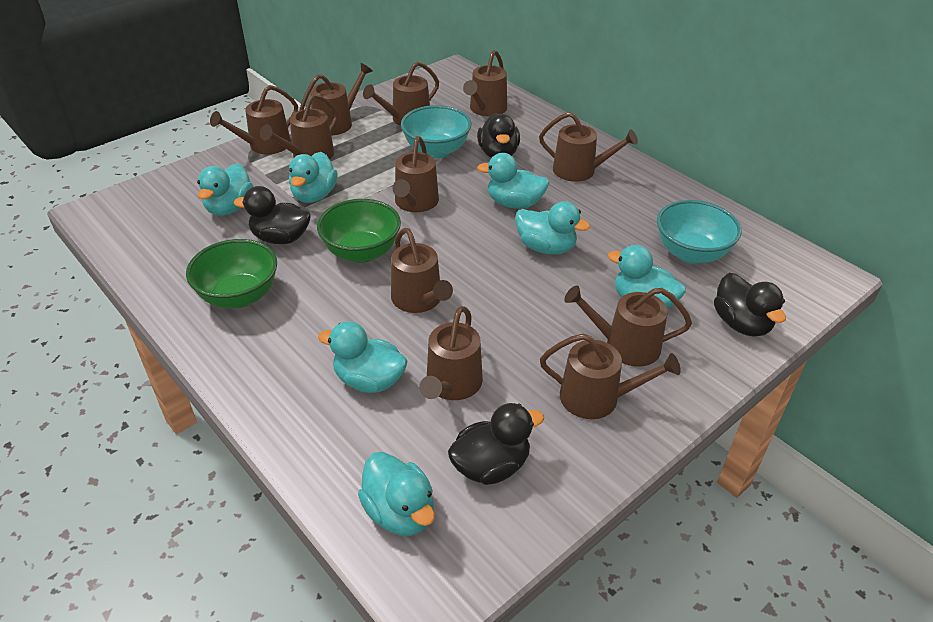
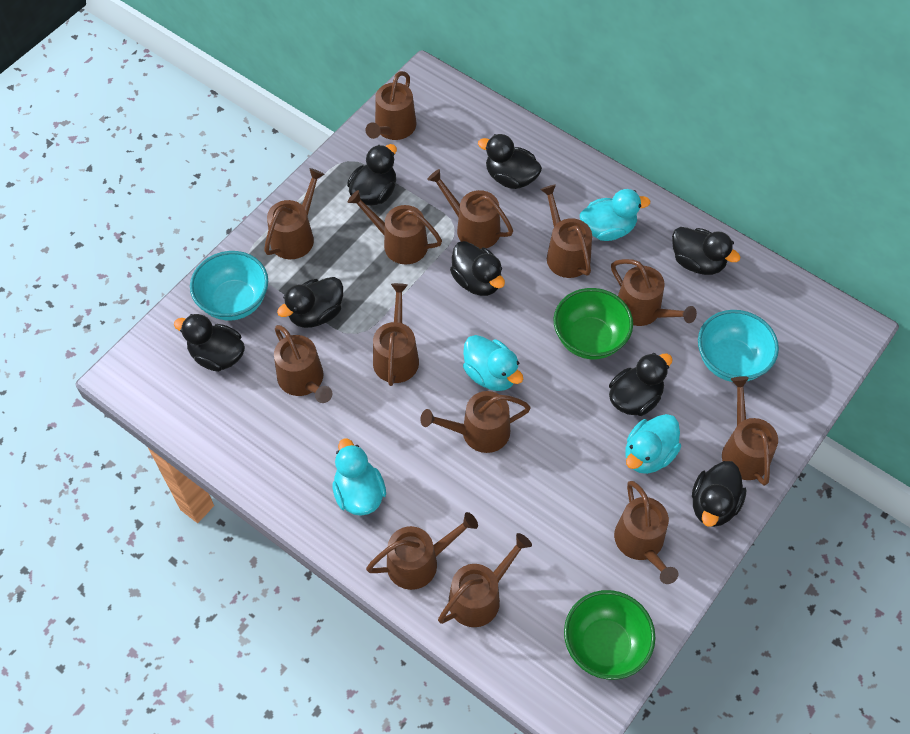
black duck: 4 -> 8
brown watering can: 11 -> 13
turquoise duck: 7 -> 4

